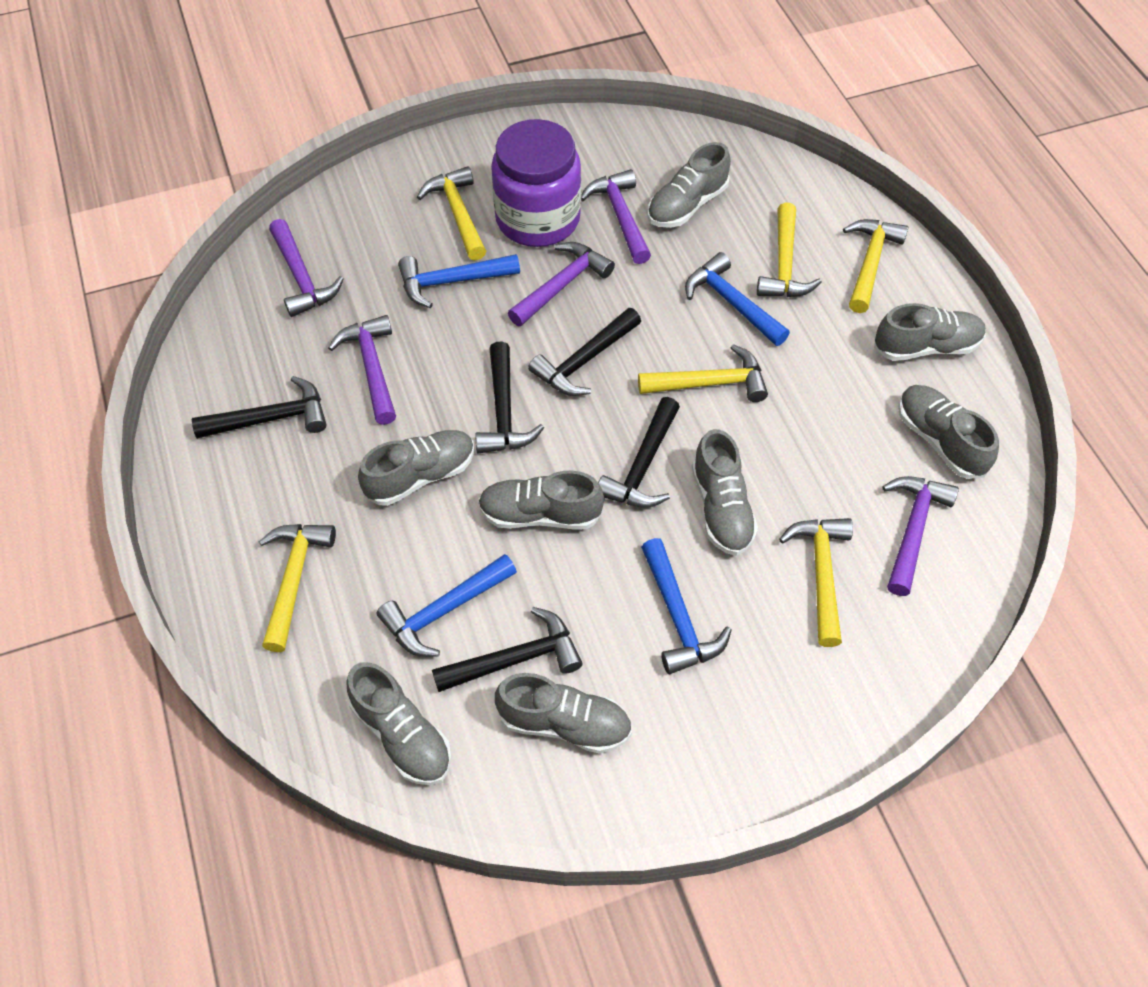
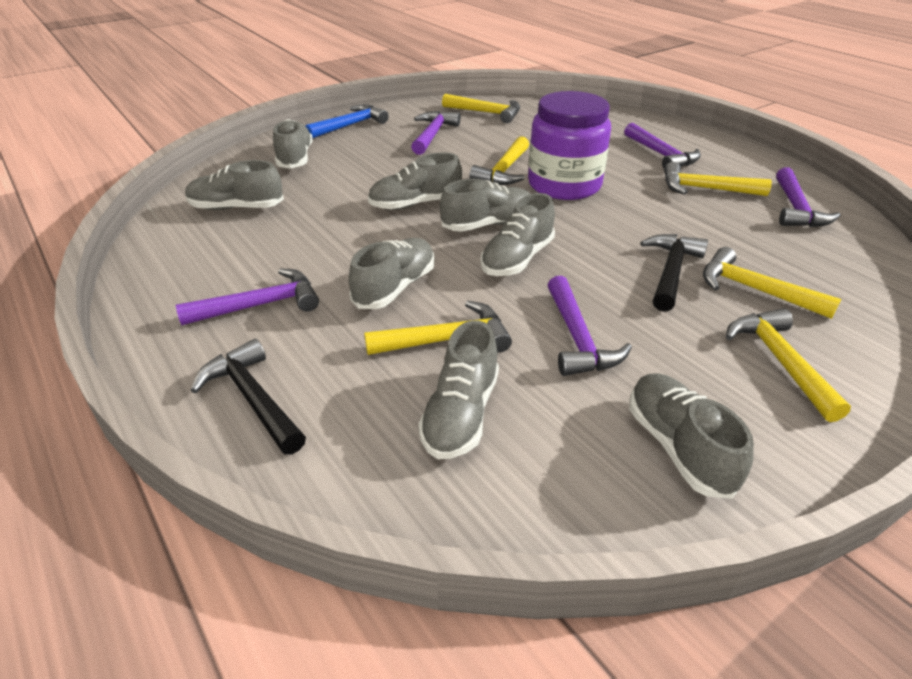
black hammer: 5 -> 2
blue hammer: 4 -> 1

